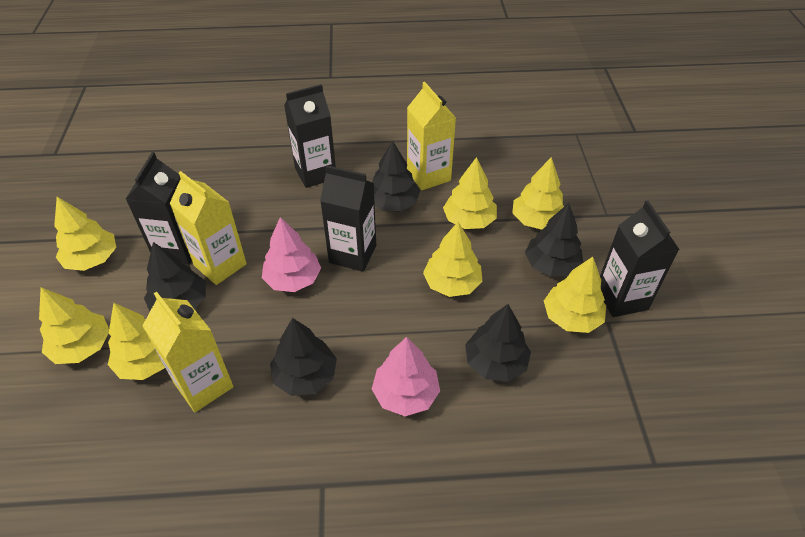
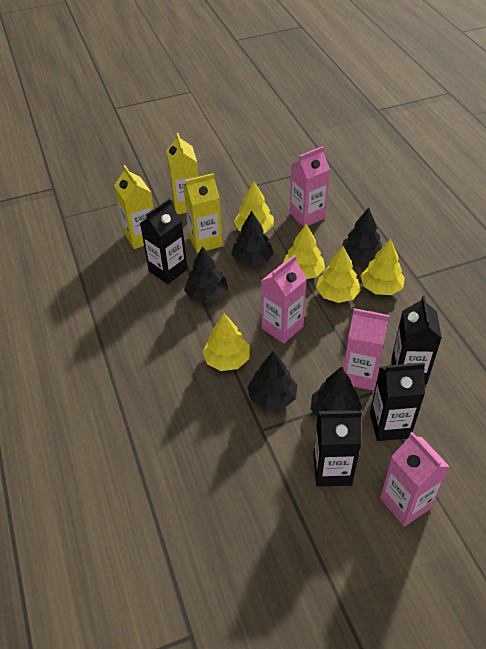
pink carton: 0 -> 4
pink tree: 2 -> 0
yellow tree: 7 -> 5

